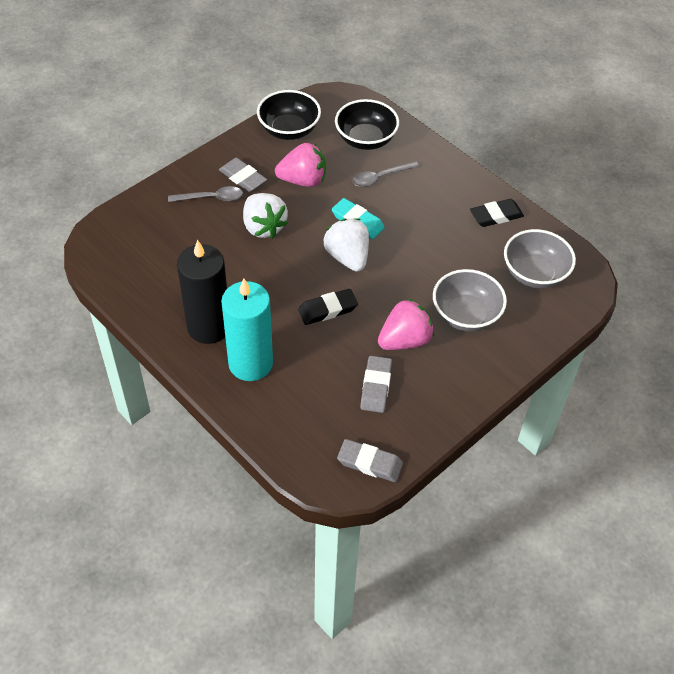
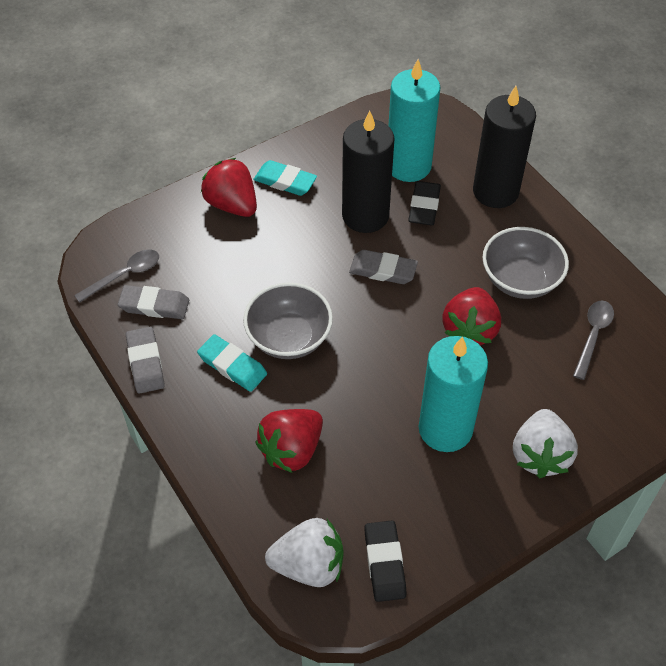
black bowl: 2 -> 0
black candle: 1 -> 2
pink strawberry: 2 -> 0
red strawberry: 0 -> 3
turquoise candle: 1 -> 2
turquoise eraser: 1 -> 2

